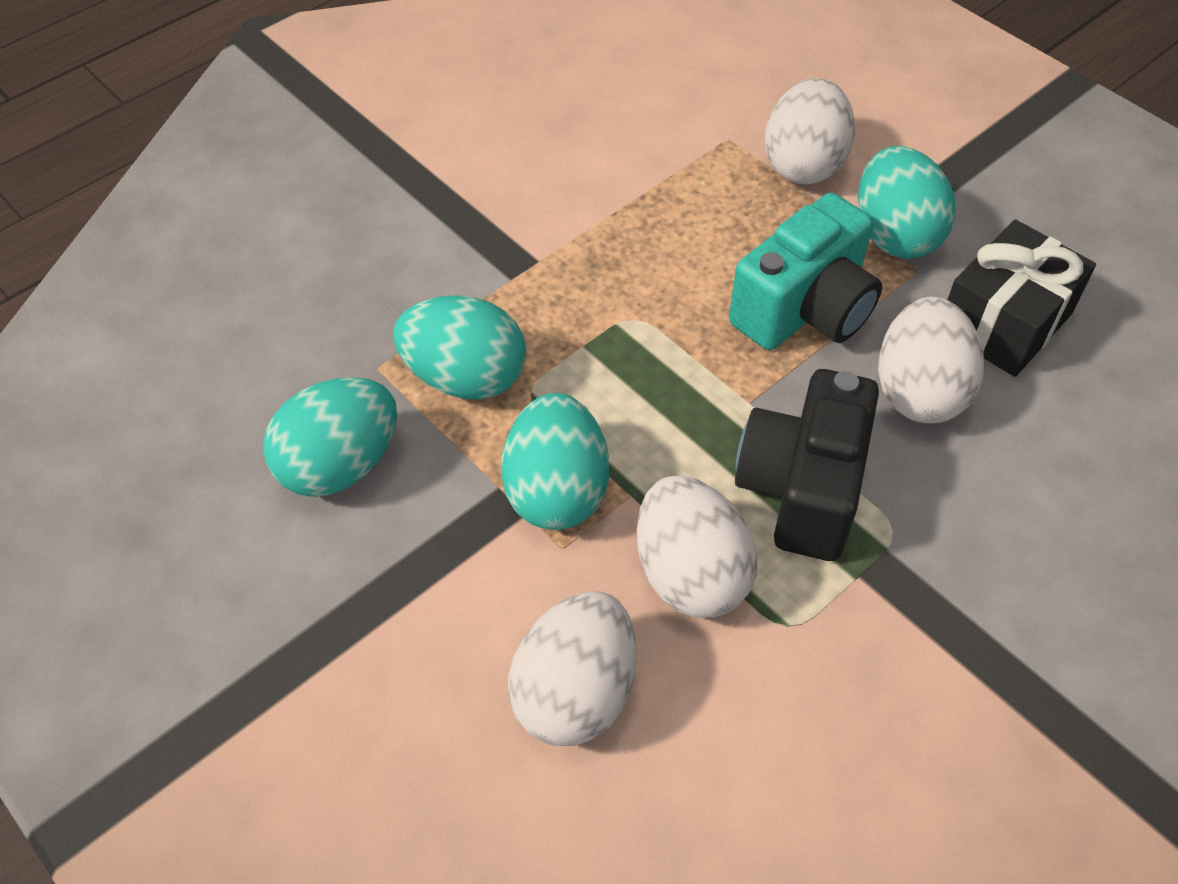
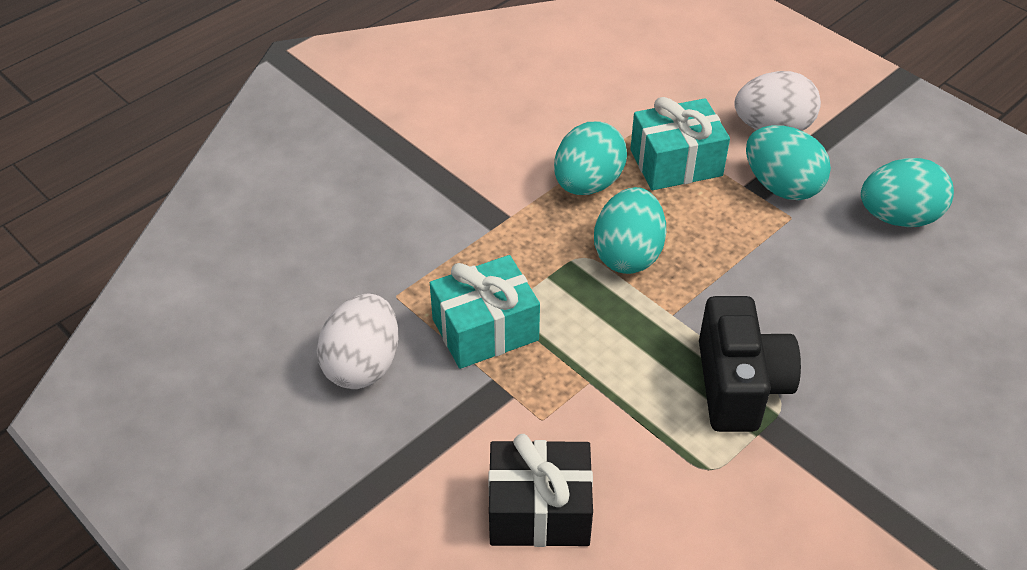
turquoise camera: 1 -> 0
turquoise gift: 0 -> 2
white egg: 4 -> 2

